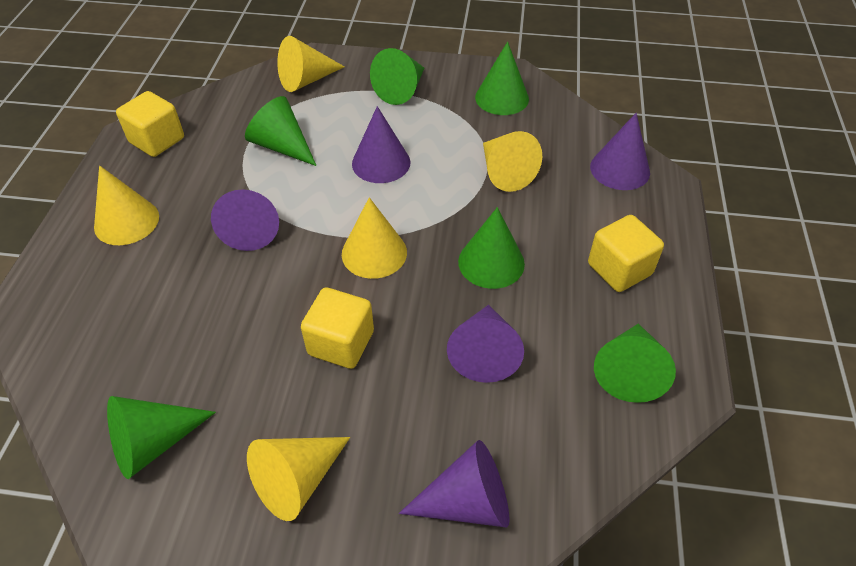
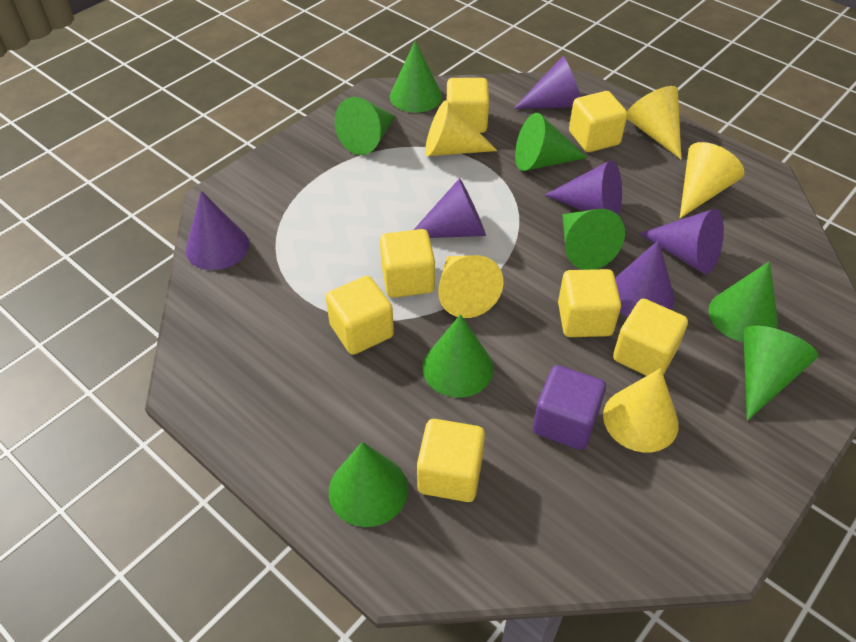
green cone: 6 -> 8
purple cone: 5 -> 6
purple cube: 0 -> 1
yellow cube: 3 -> 7

